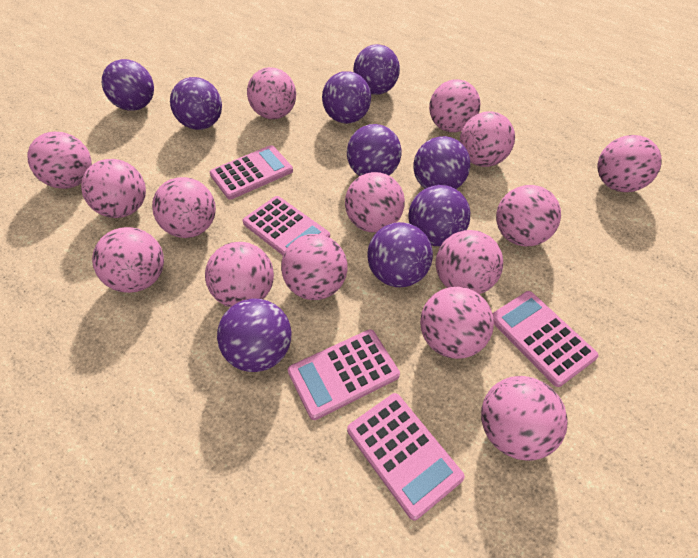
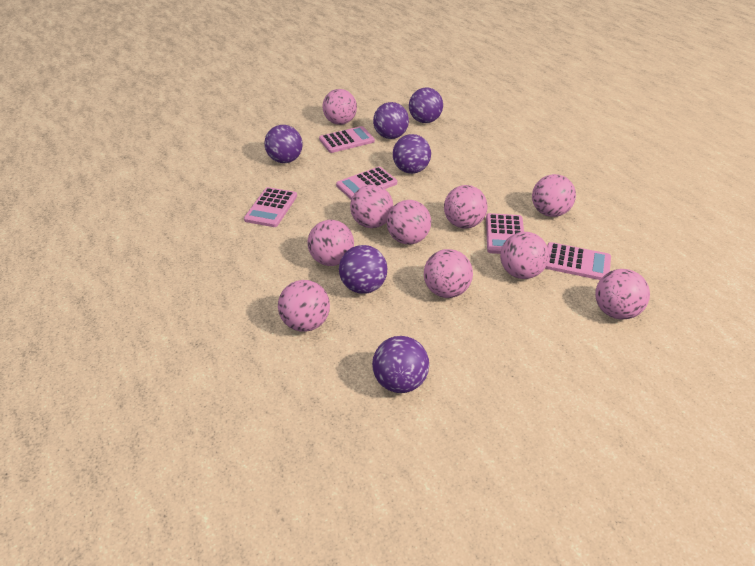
pink ball: 15 -> 10
purple ball: 9 -> 6

